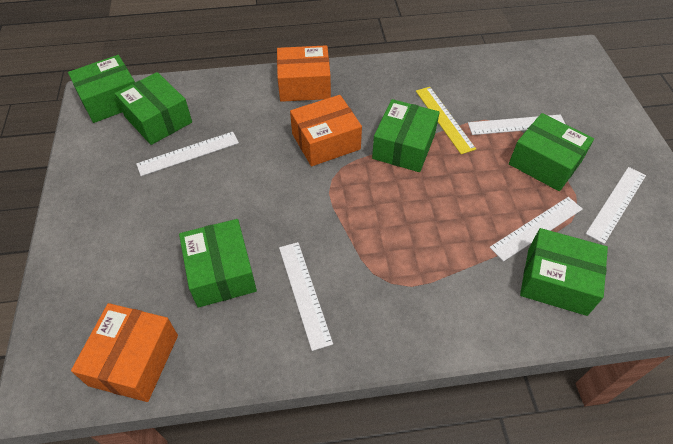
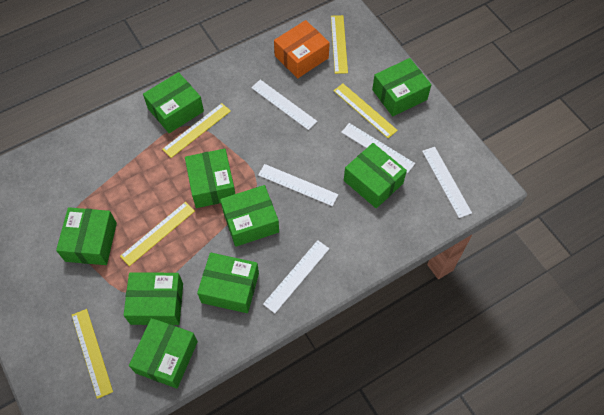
green box: 6 -> 9
orange box: 3 -> 1
yellow ruler: 1 -> 5

